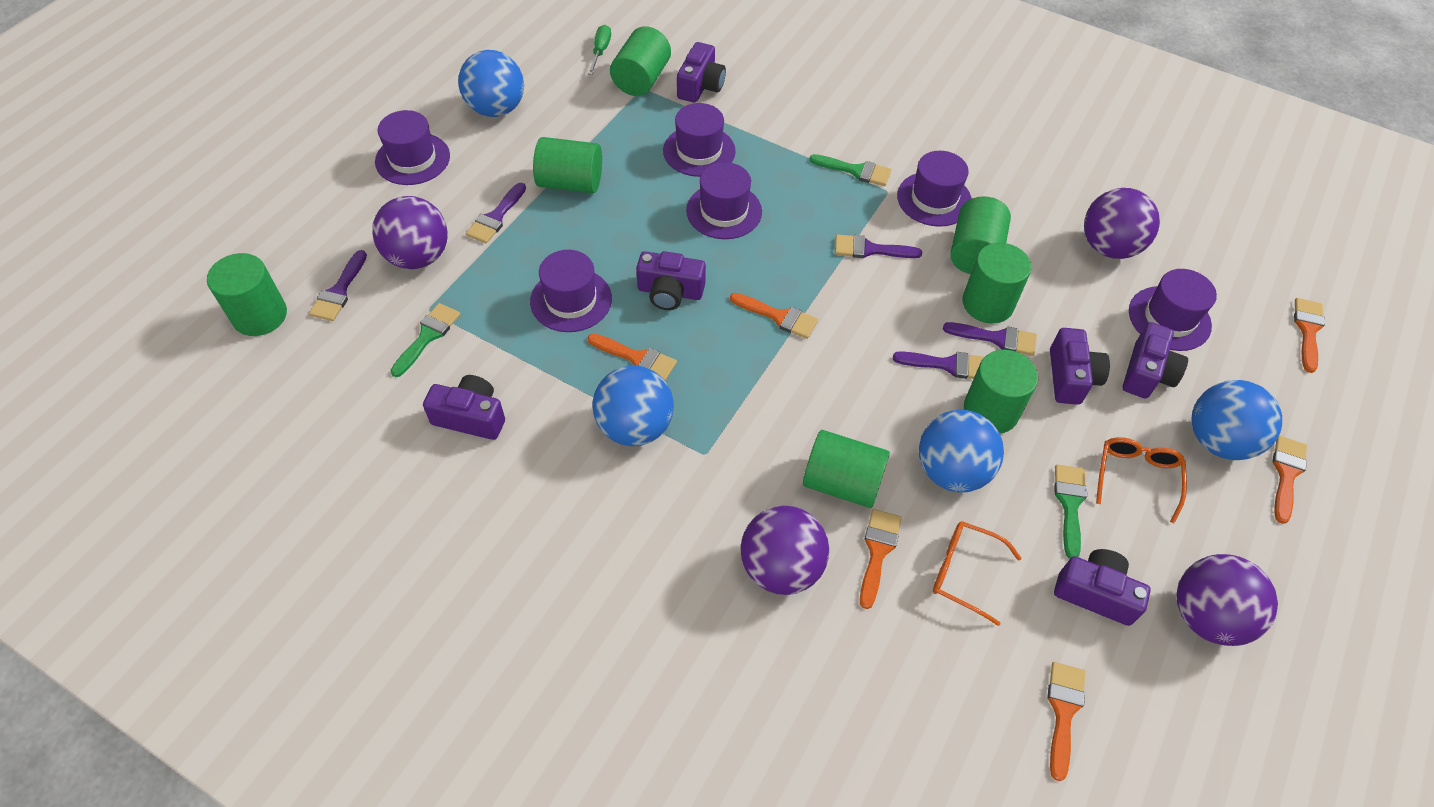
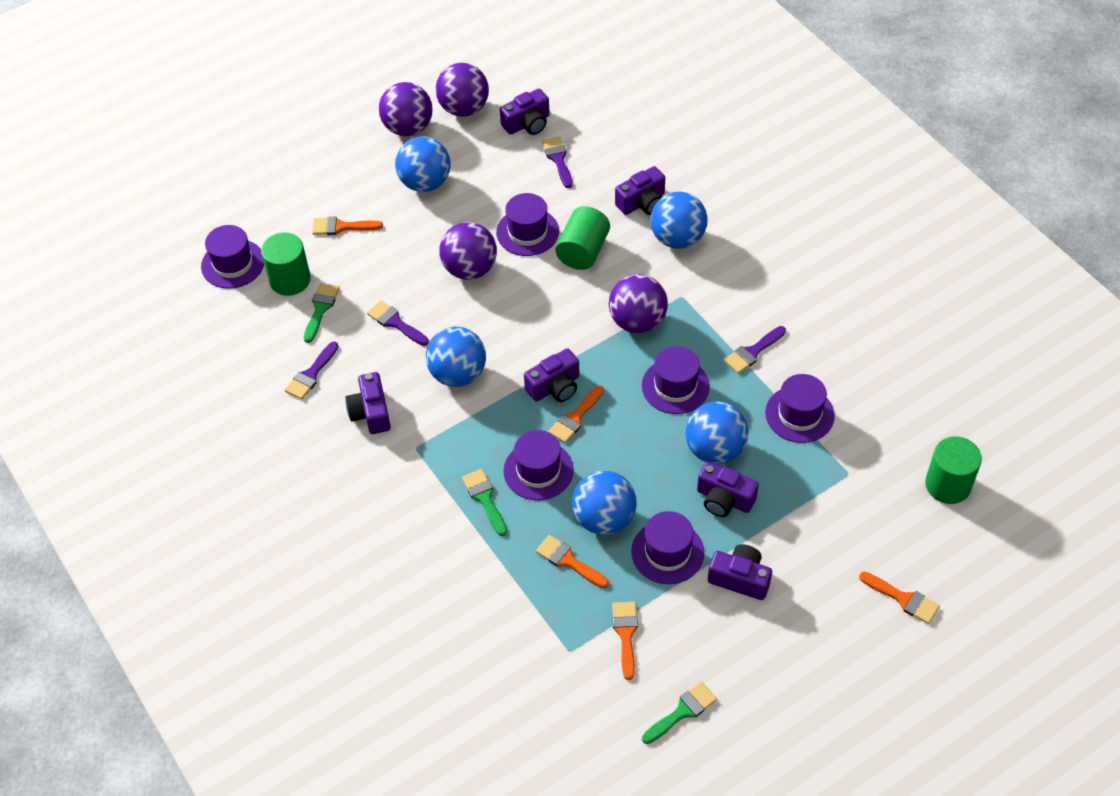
blue ball: 4 -> 5
green cylinder: 7 -> 3
green screwdriver: 1 -> 0
orange brush: 6 -> 5
orange glasses: 2 -> 0
purple brush: 5 -> 4

